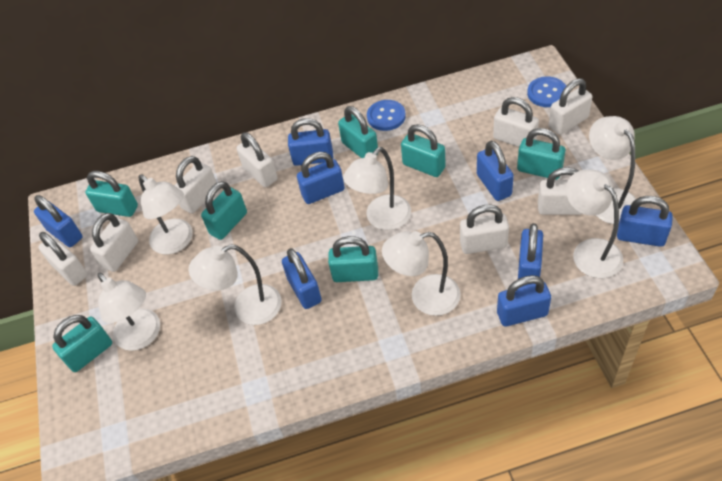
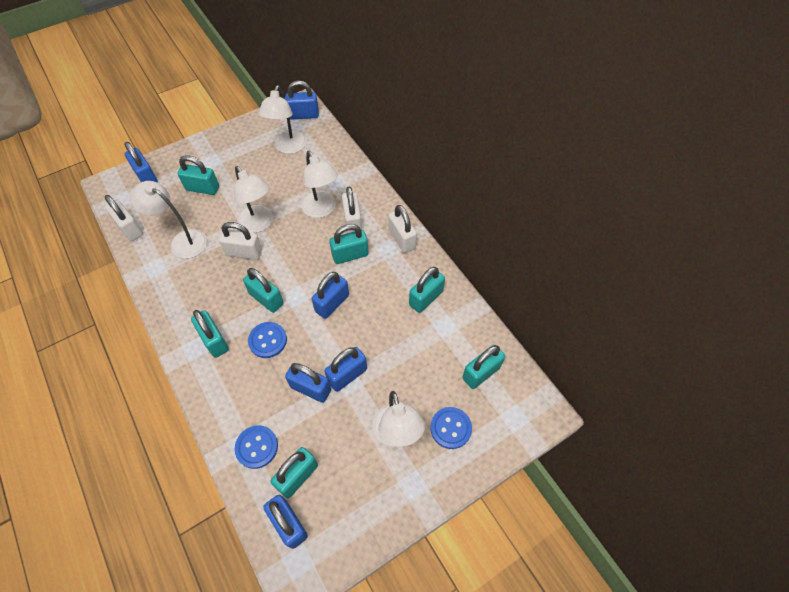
blue button: 2 -> 3
blue padlock: 8 -> 6
white lamp: 7 -> 5
white padlock: 8 -> 4

